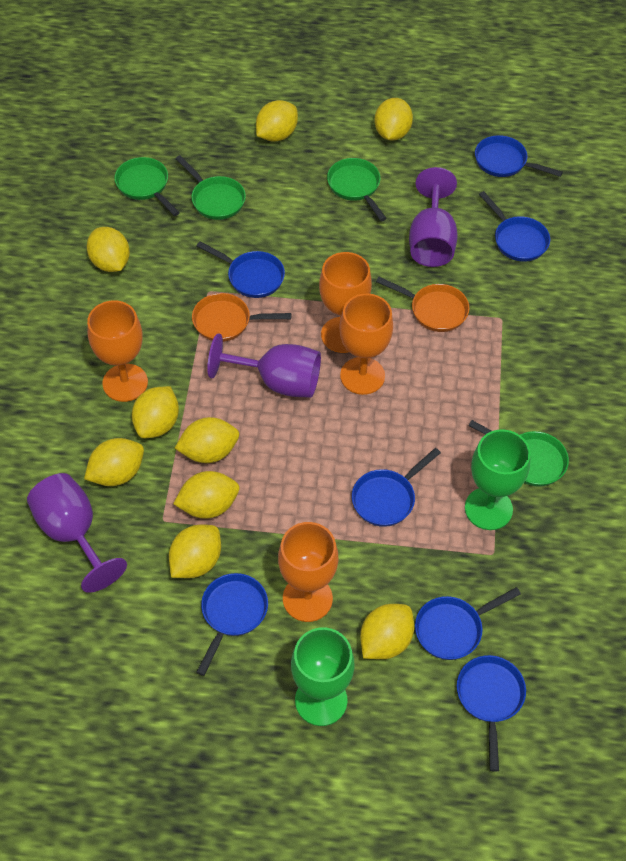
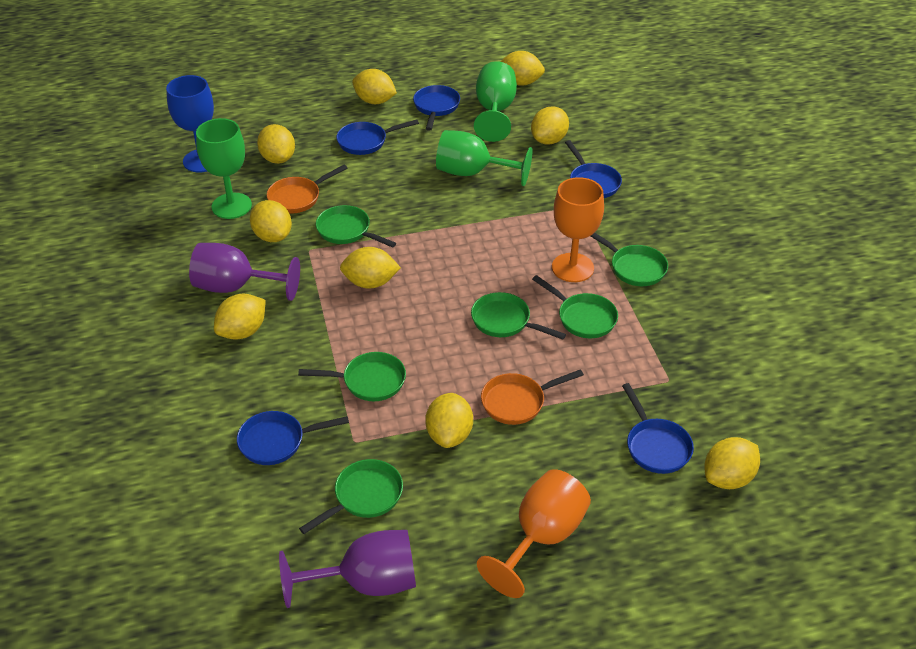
blue goblet: 0 -> 1
blue pan: 7 -> 5
green goblet: 2 -> 3
green pan: 4 -> 6
orange goblet: 4 -> 2
purple goblet: 3 -> 2

